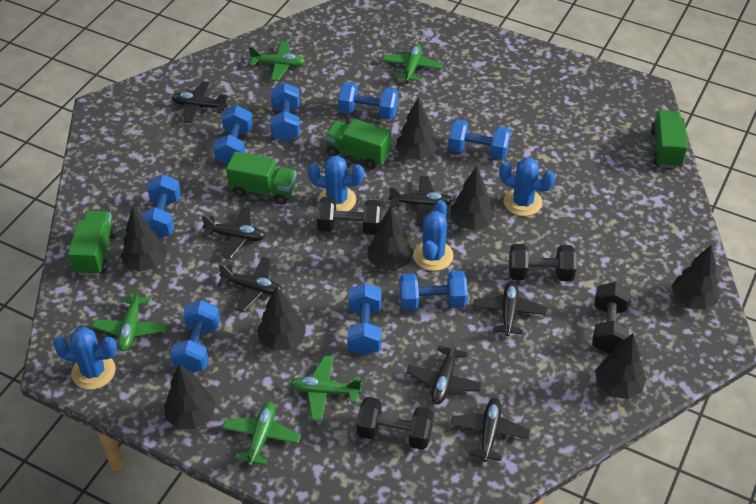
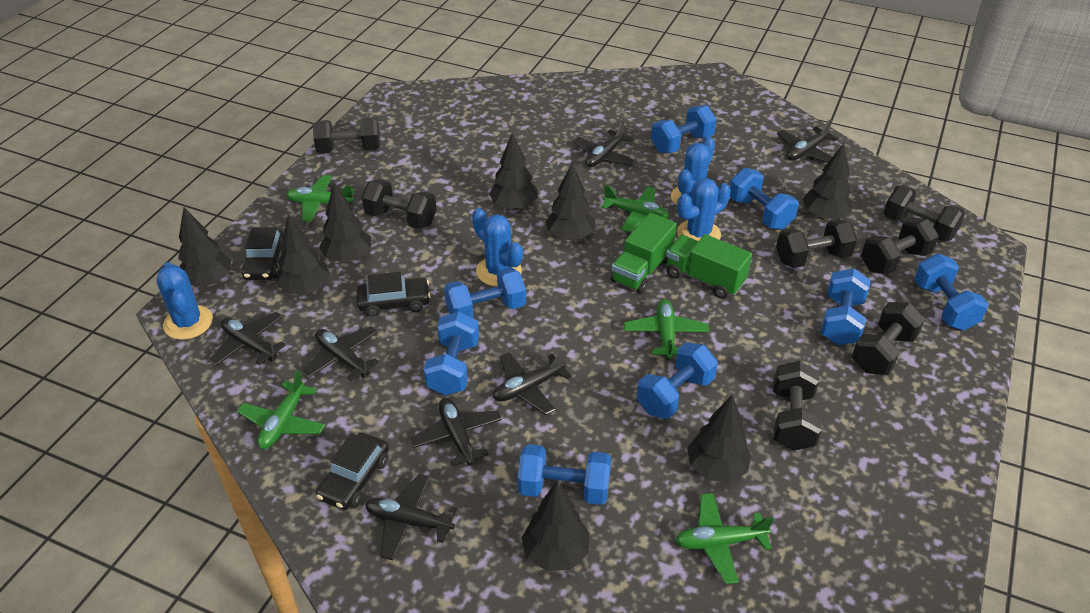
black car: 0 -> 3
black dumbbell: 4 -> 7
green truck: 4 -> 2

